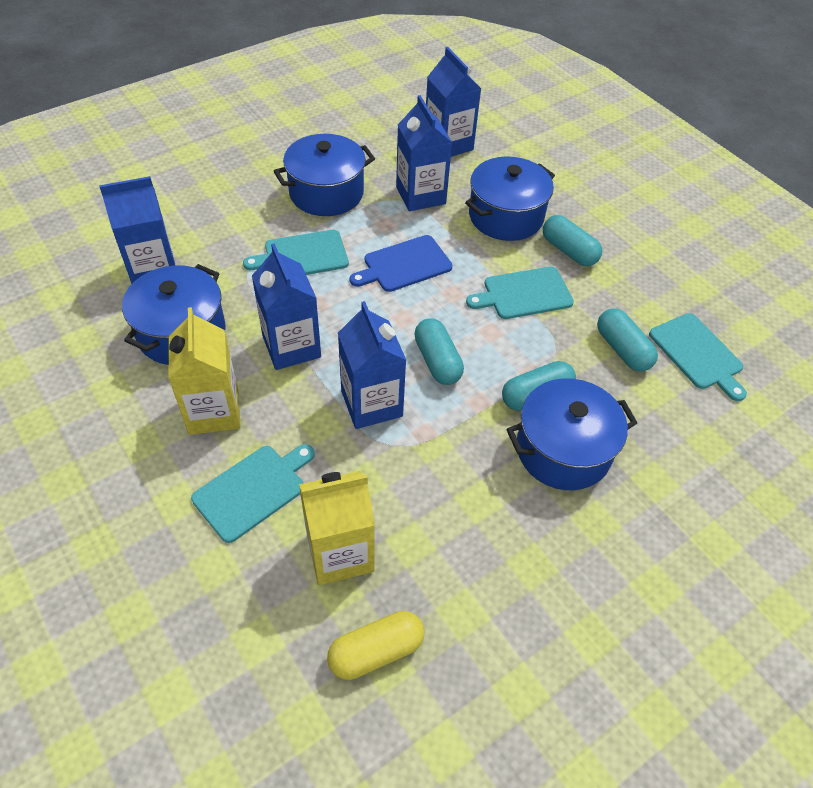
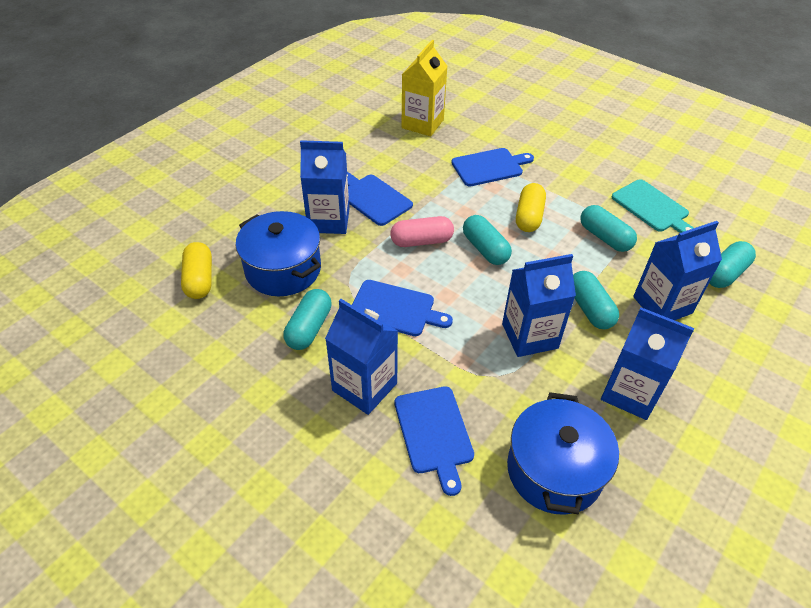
blue cutting board: 1 -> 4
blue pot: 4 -> 2
pink capsule: 0 -> 1
turquoise capsule: 4 -> 5
turquoise cutting board: 4 -> 1
yellow capsule: 1 -> 2
yellow carton: 2 -> 1

